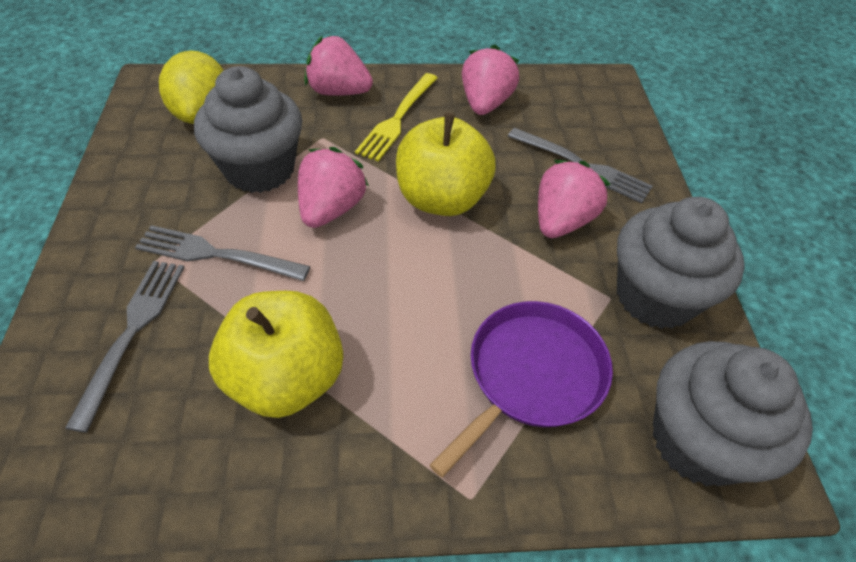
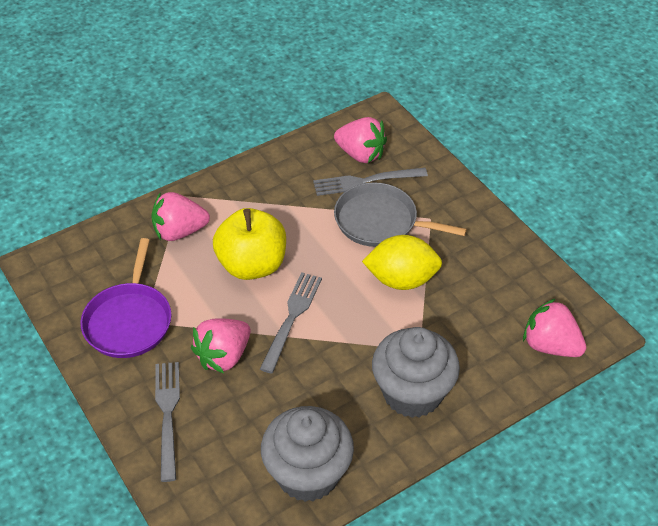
grey cupcake: 3 -> 2
grey pan: 0 -> 1
yellow apple: 2 -> 1
yellow fork: 1 -> 0

